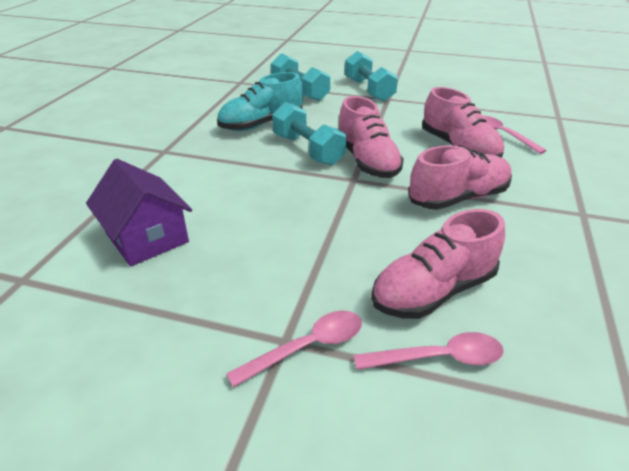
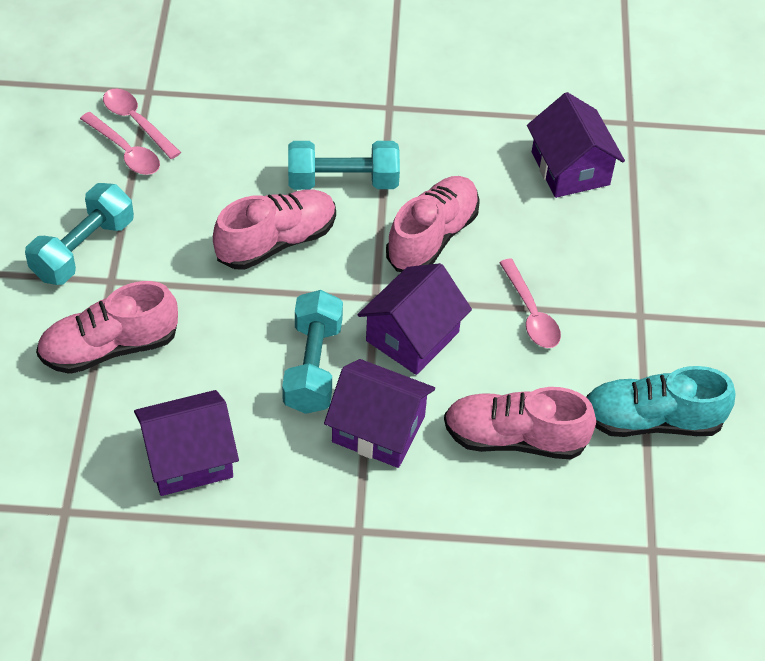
purple house: 1 -> 4

